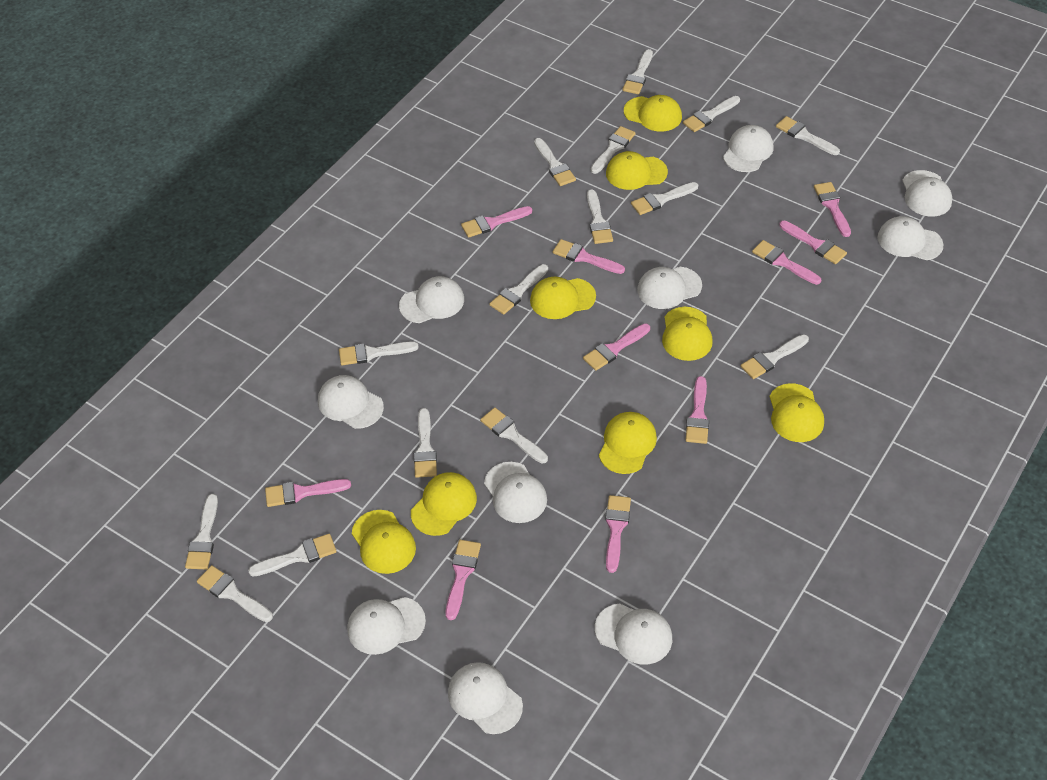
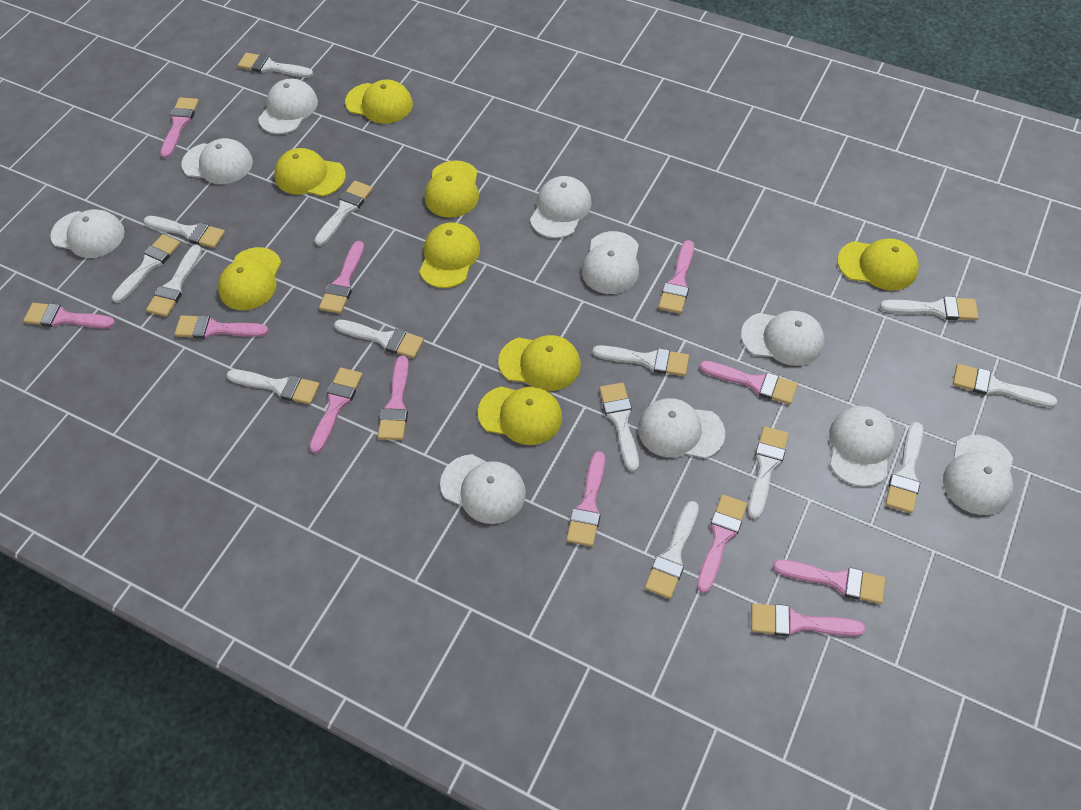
pink brush: 10 -> 12
white brush: 15 -> 14

